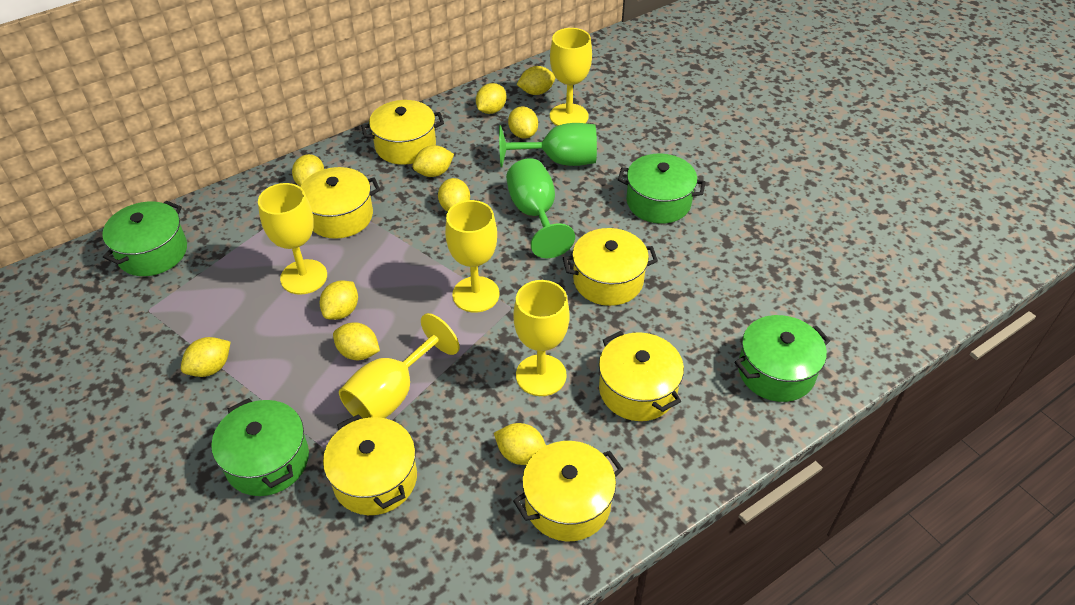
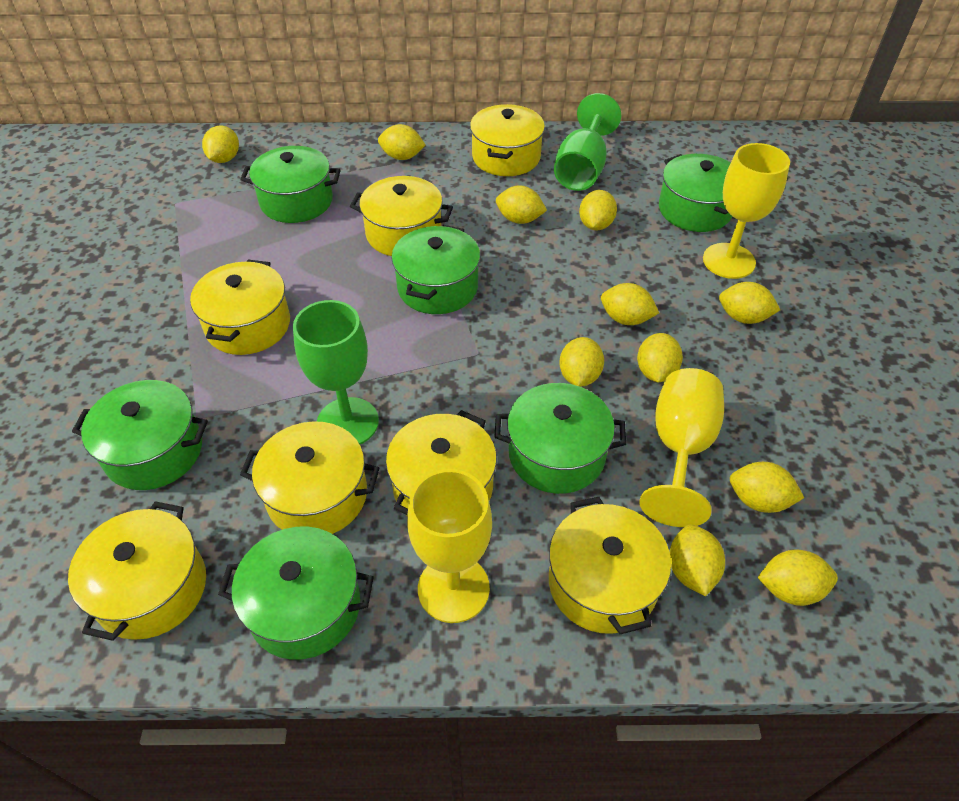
green pot: 4 -> 6
yellow goblet: 5 -> 3
yellow lemon: 10 -> 11
yellow pot: 6 -> 7

